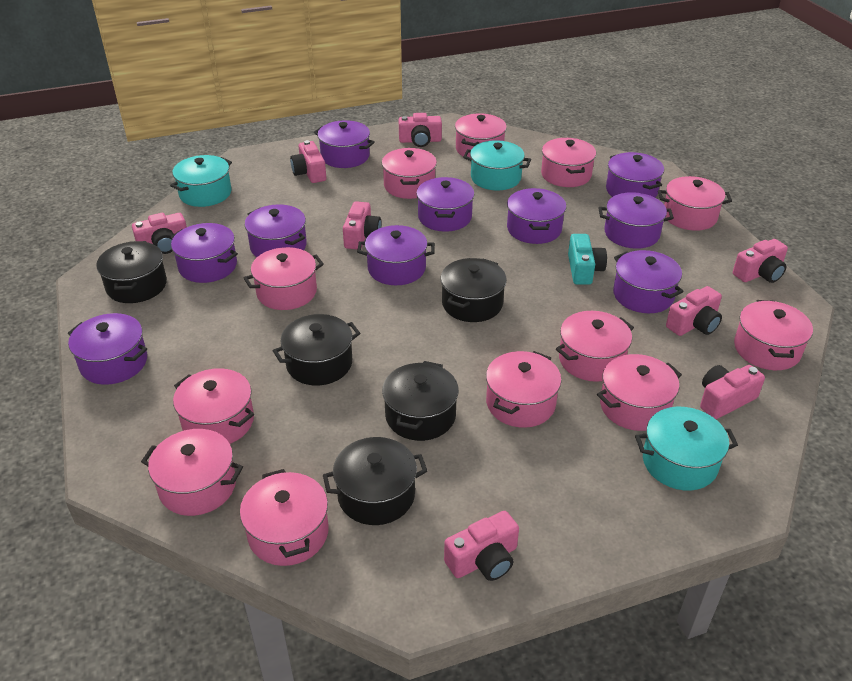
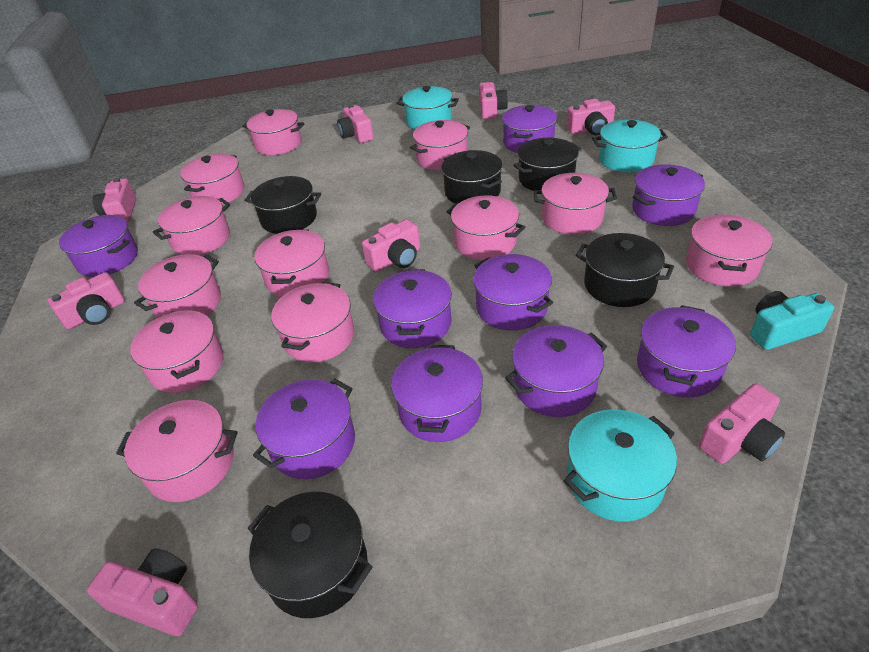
purple pot: 10 -> 9

